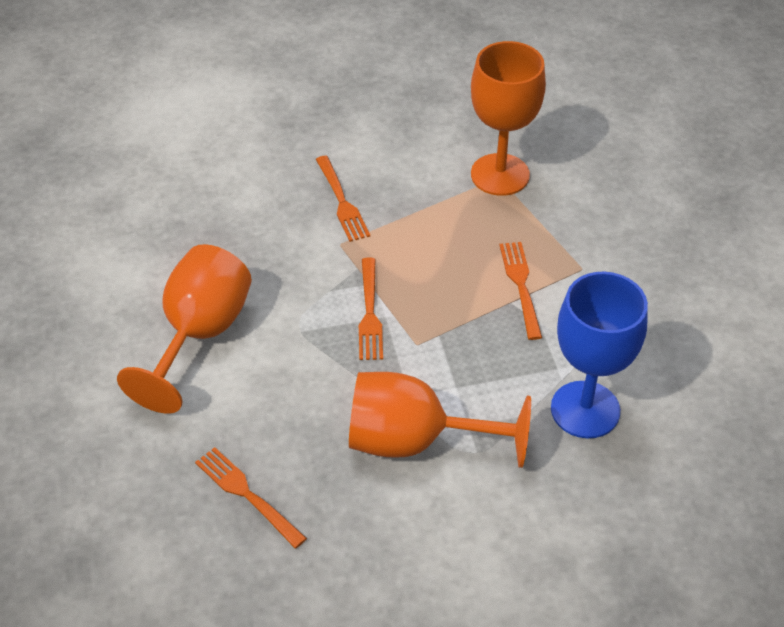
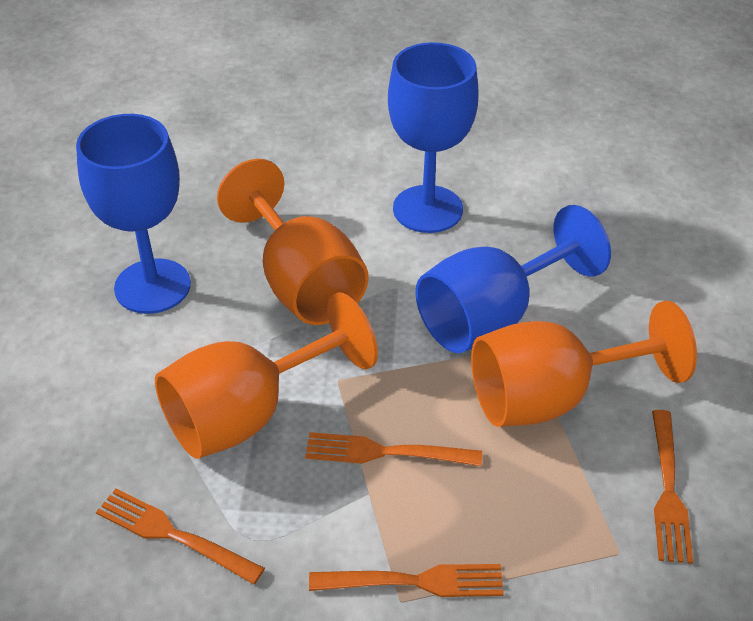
blue goblet: 1 -> 3

